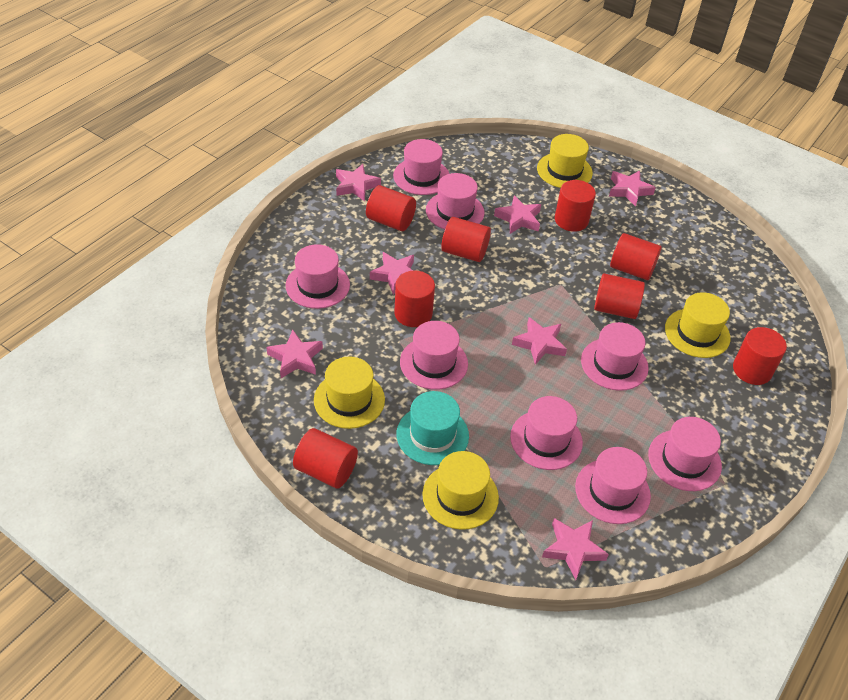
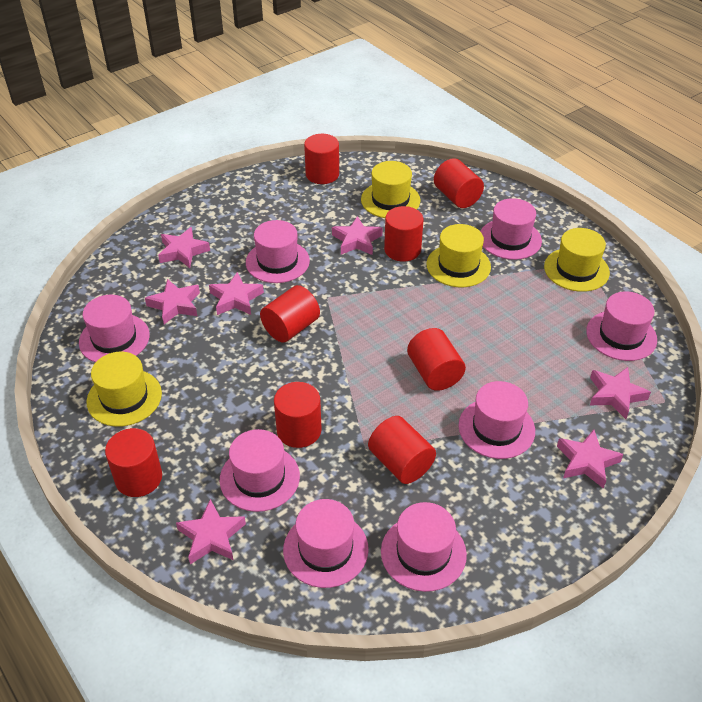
turquoise hat: 1 -> 0

